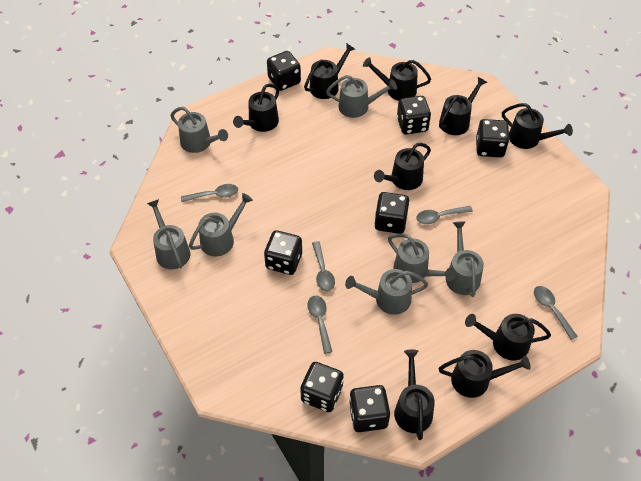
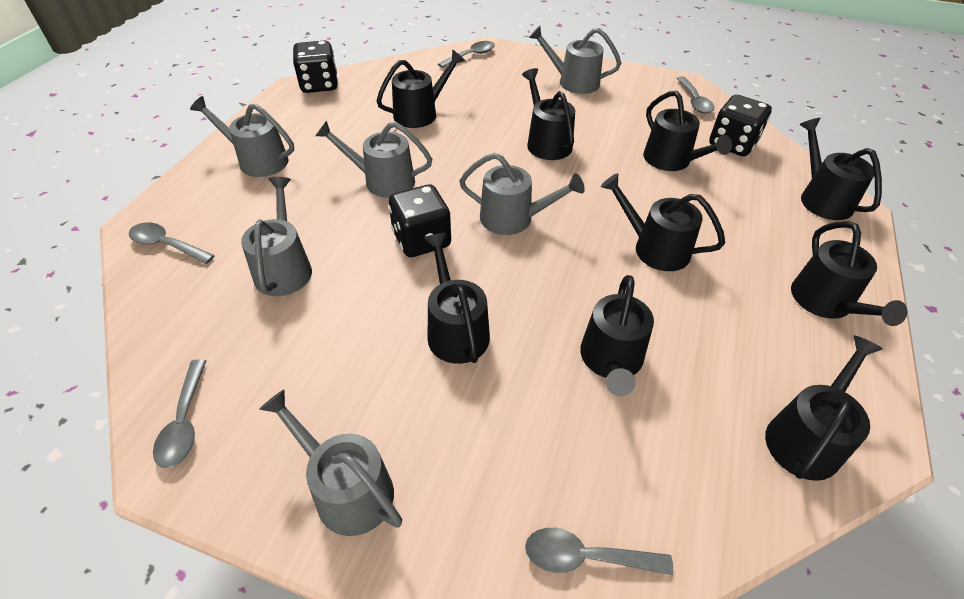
black dice: 7 -> 3
grey watering can: 7 -> 6

